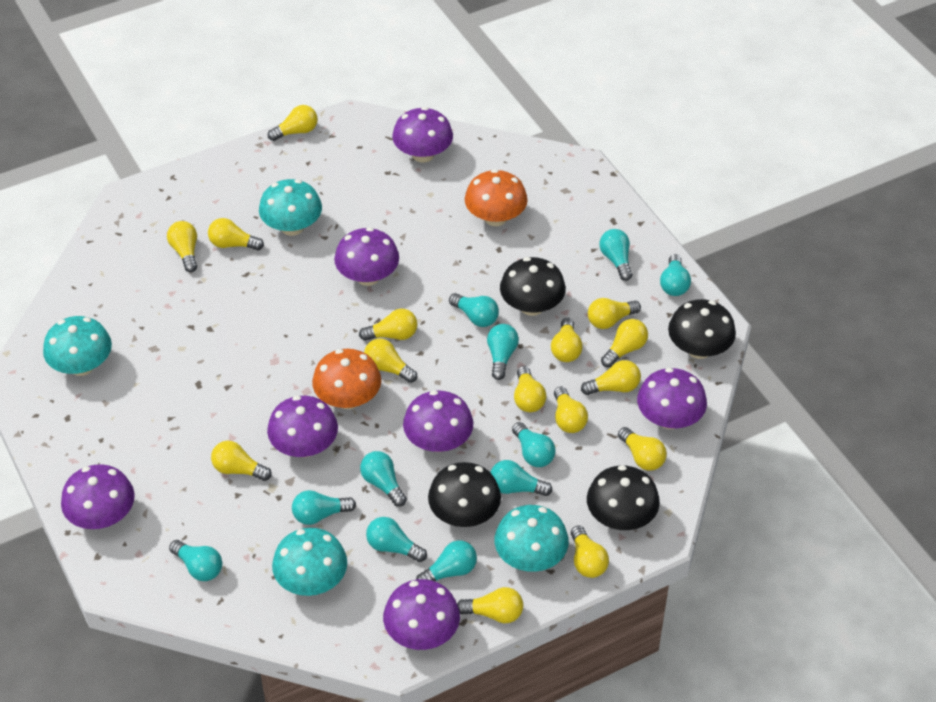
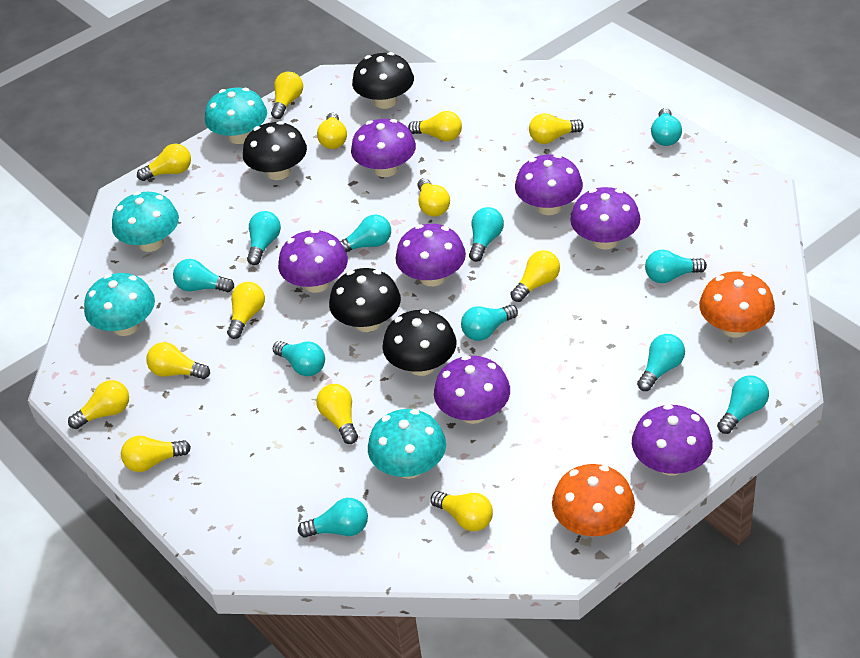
yellow light bulb: 15 -> 13

